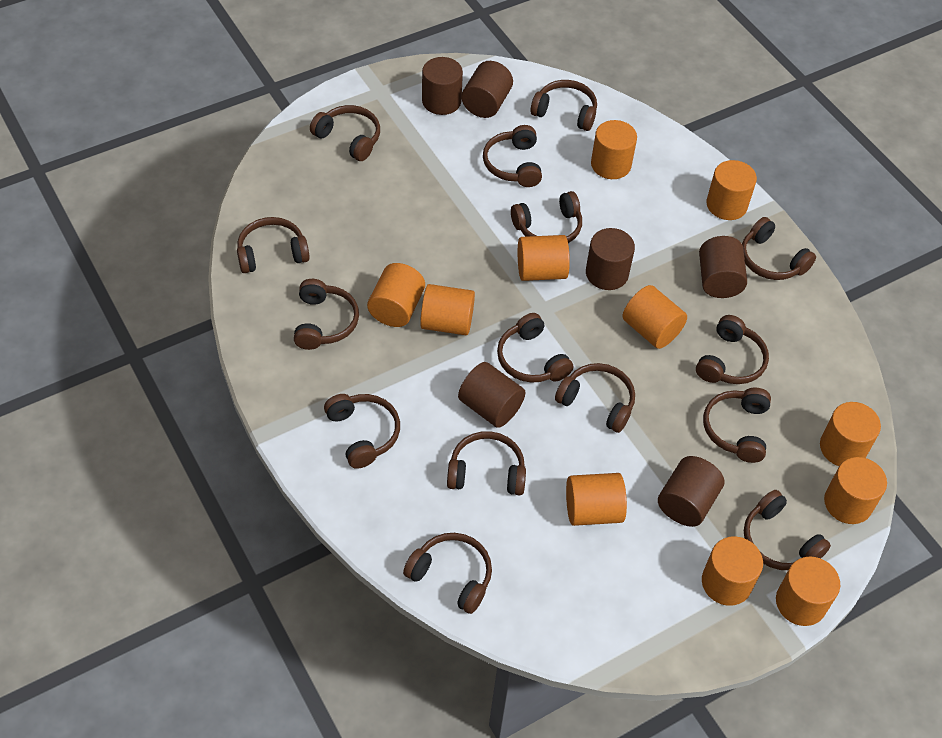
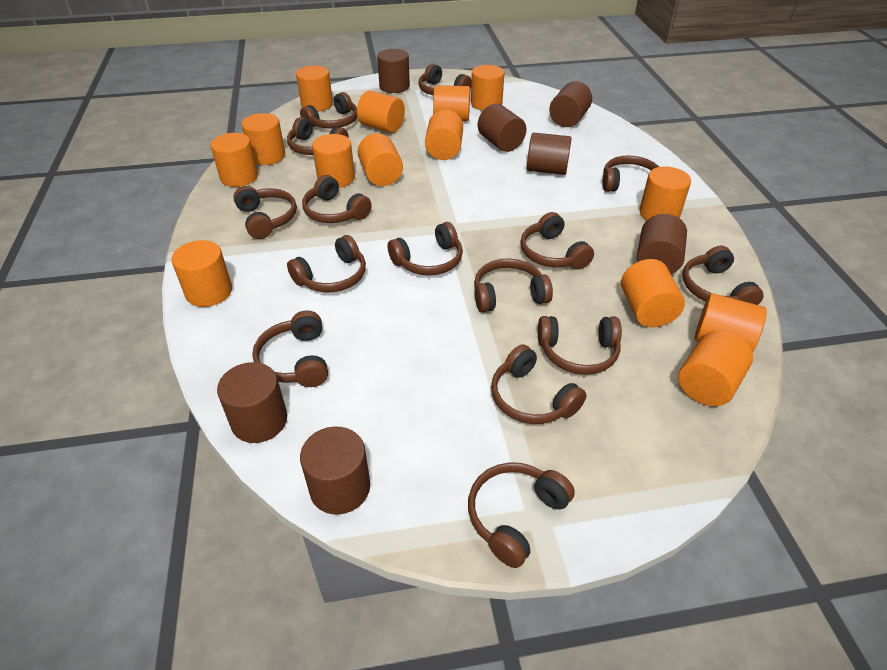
brown cylinder: 6 -> 7
orange cylinder: 11 -> 14

